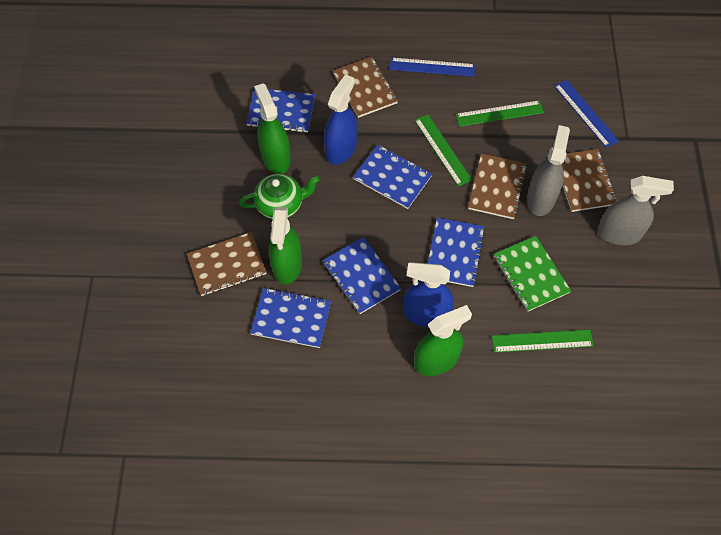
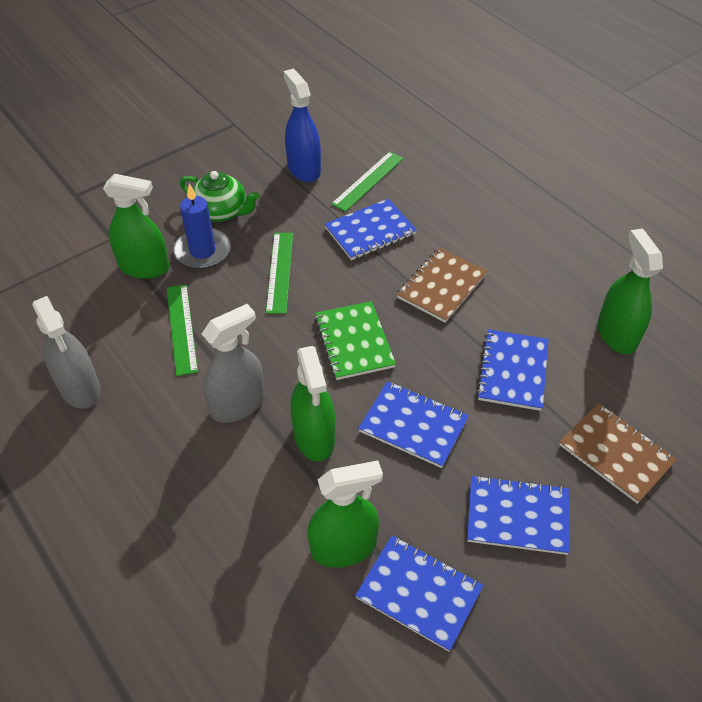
blue candle: 0 -> 1
blue ruler: 2 -> 0
blue spray bottle: 2 -> 1
brown notebook: 4 -> 2
green spray bottle: 3 -> 4

